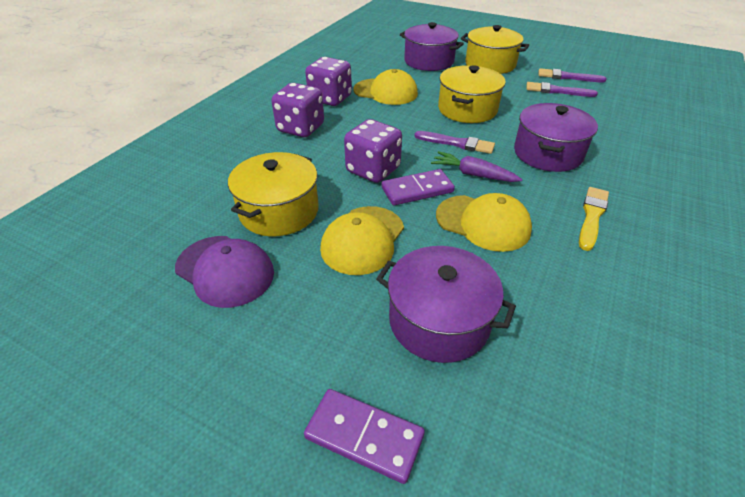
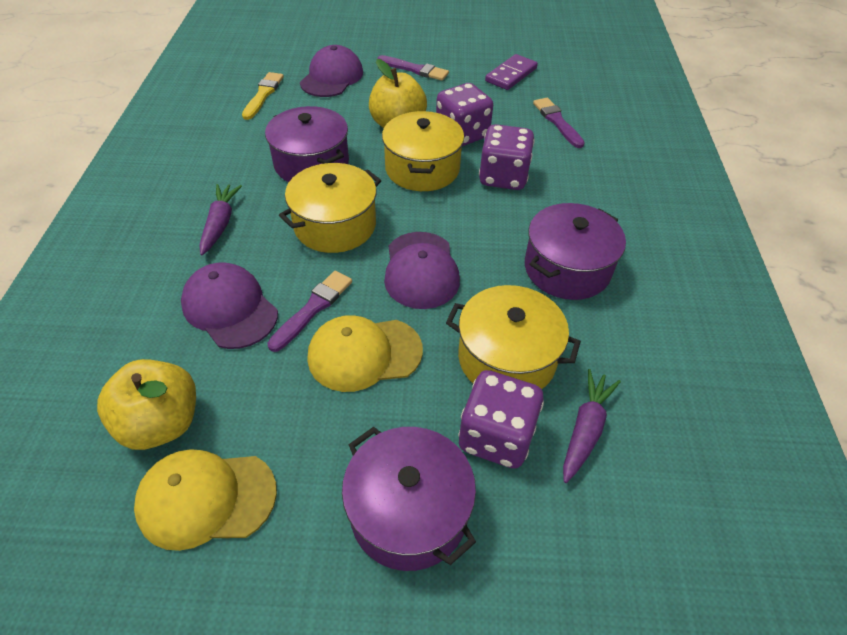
purple cap: 1 -> 3
purple carrot: 1 -> 2
purple domino: 2 -> 1
yellow apple: 0 -> 2
yellow cap: 3 -> 2

